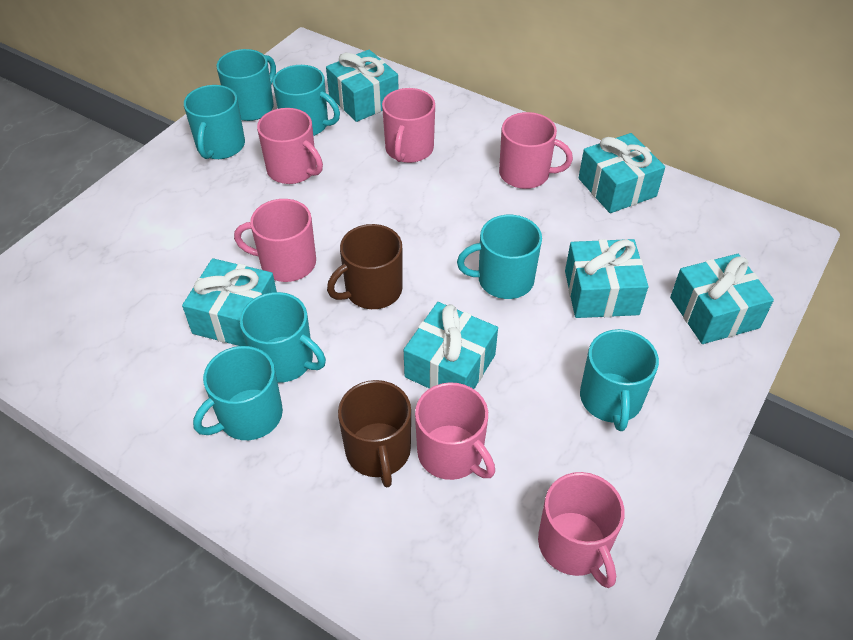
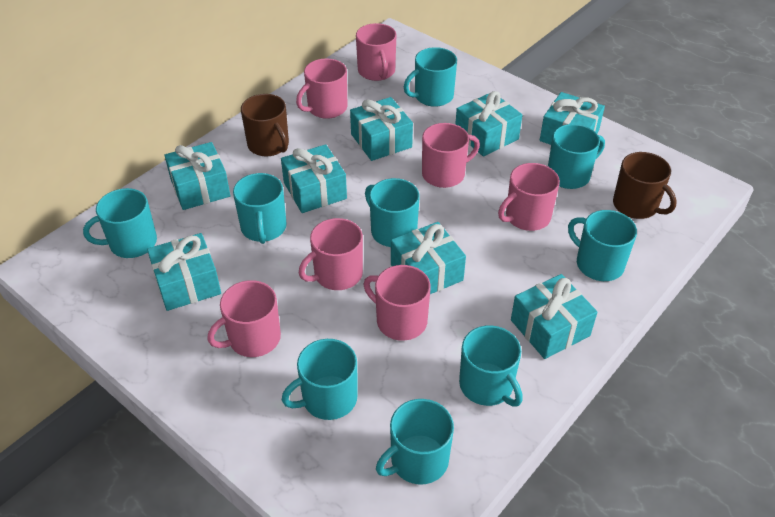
pink mug: 6 -> 7
turquoise gift: 6 -> 8
turquoise mug: 7 -> 9

